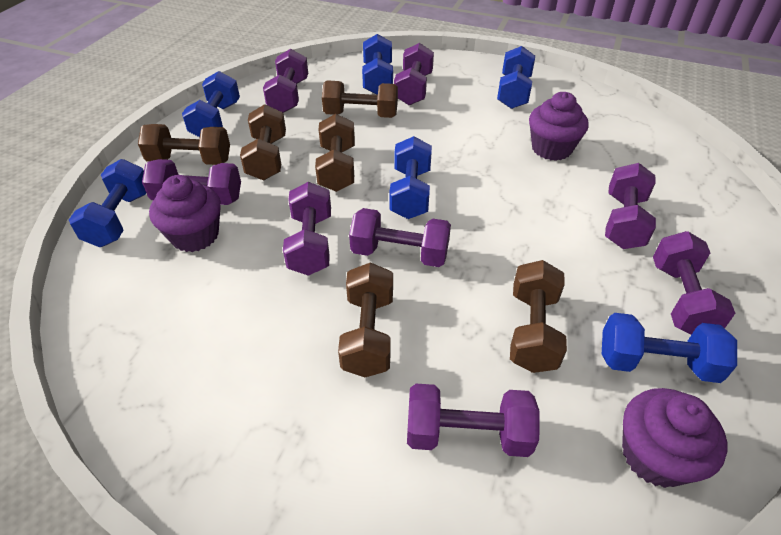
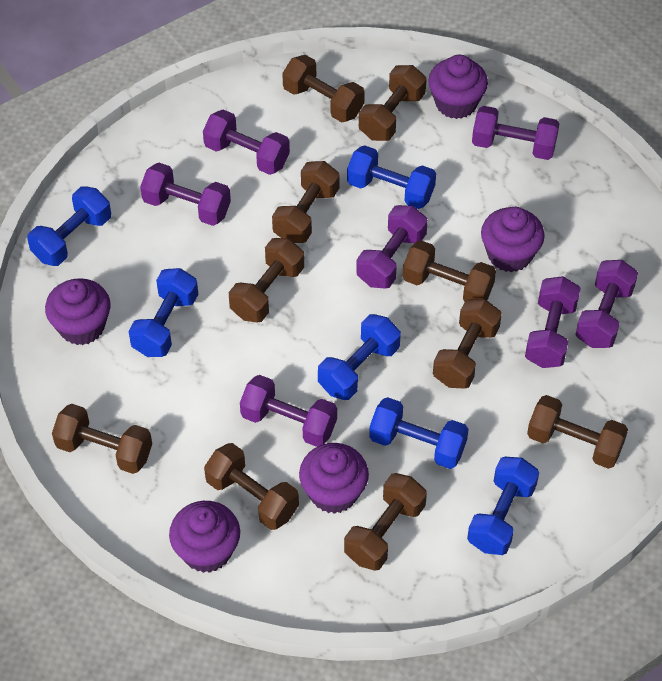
brown dumbbell: 6 -> 10
purple cupcake: 3 -> 5
purple dumbbell: 8 -> 7

